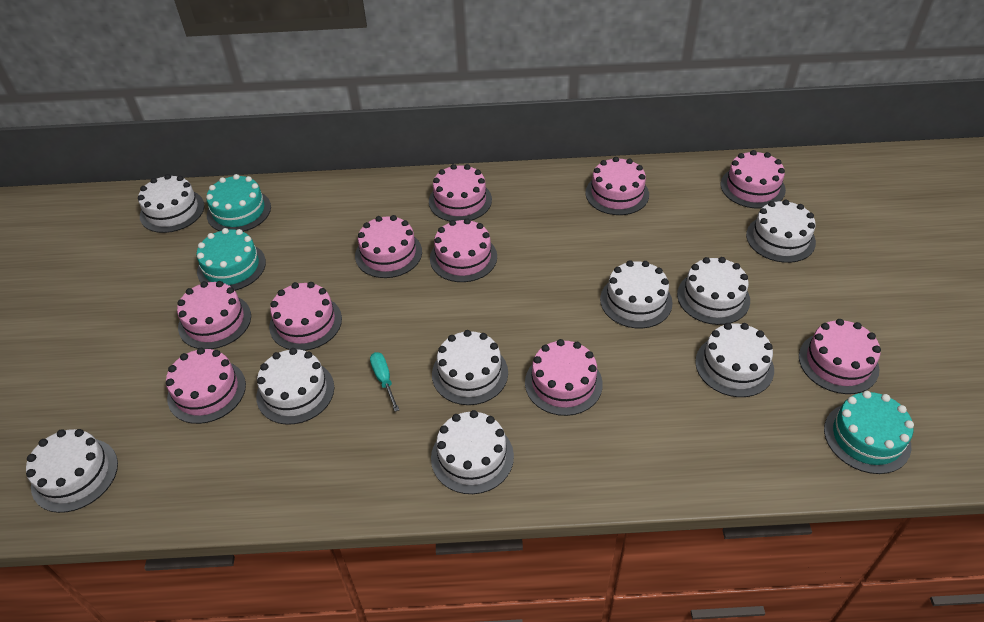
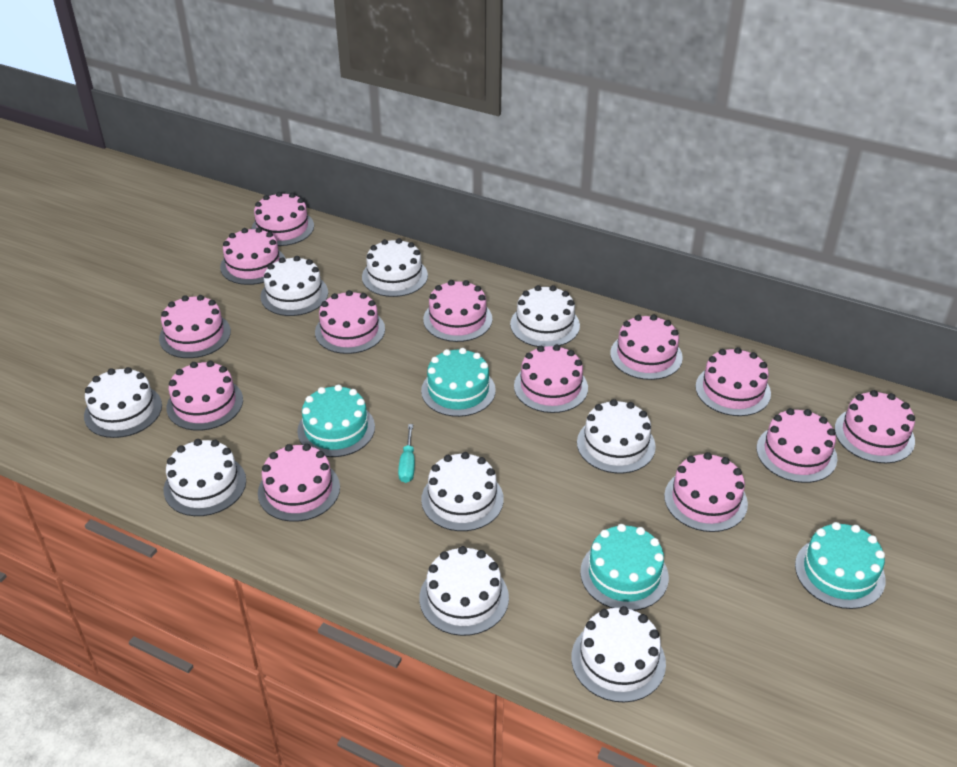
pink cake: 10 -> 13
turquoise cake: 3 -> 4

